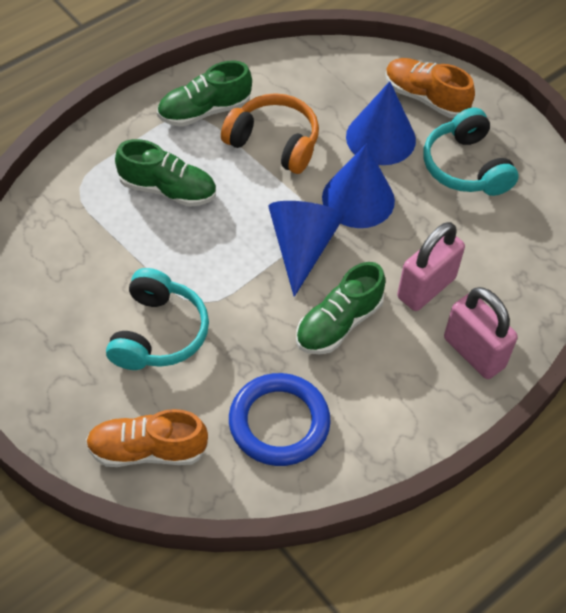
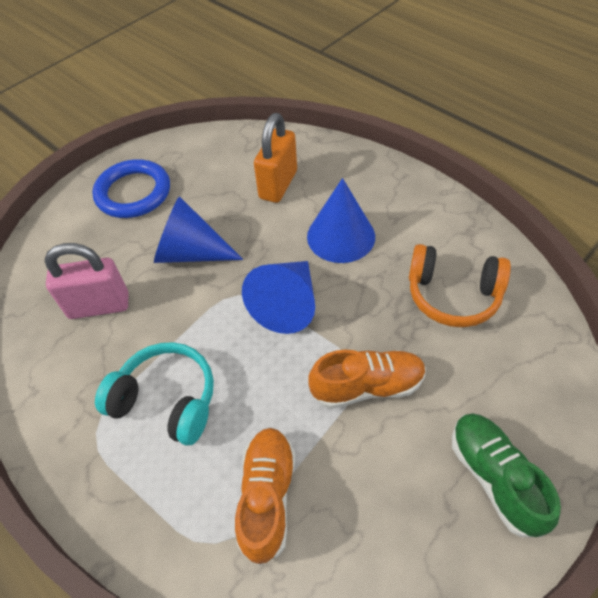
green shoe: 3 -> 1
orange padlock: 0 -> 1
pink padlock: 2 -> 1
turquoise headphones: 2 -> 1

